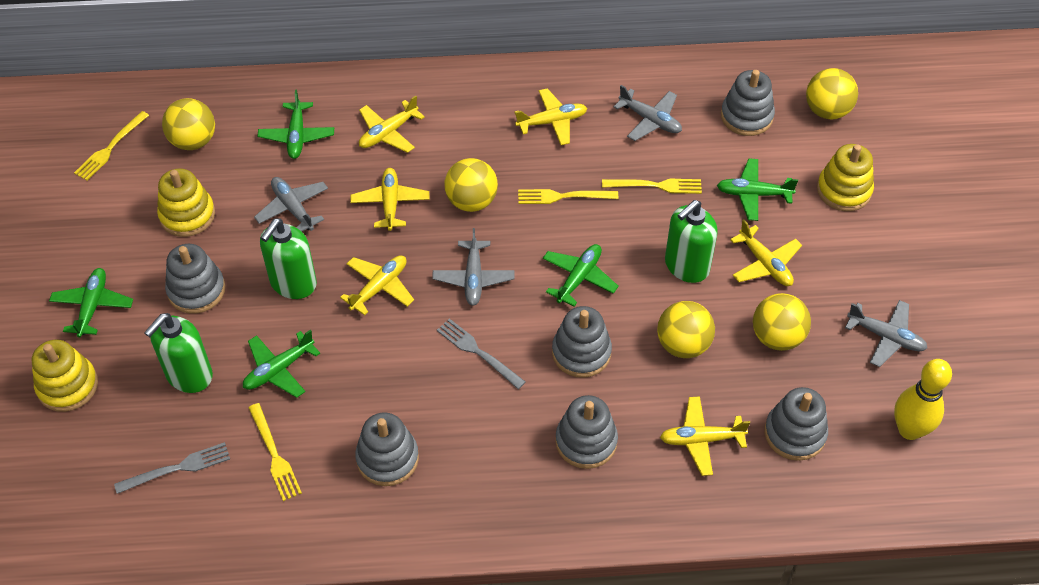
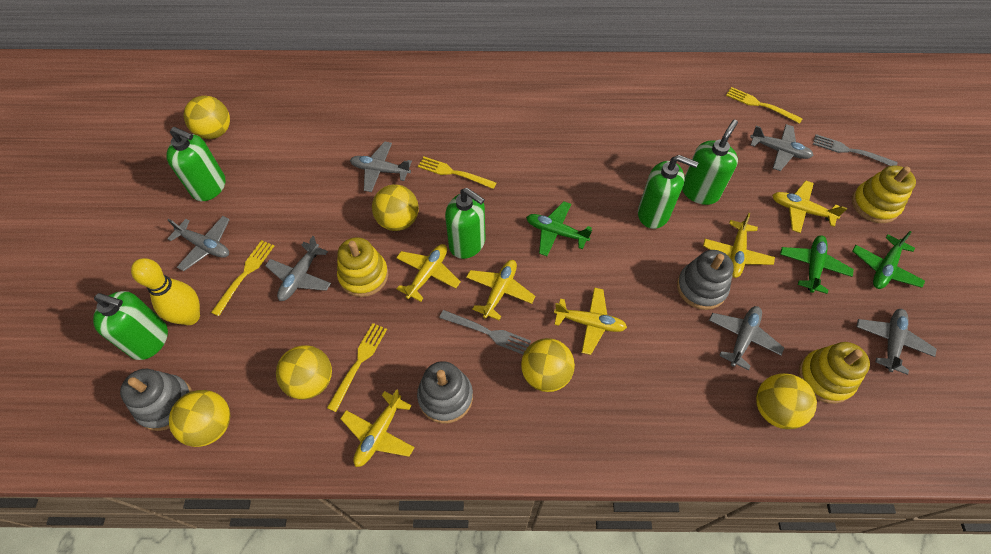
green plane: 5 -> 3
green soap dispenser: 3 -> 5
grey plane: 4 -> 6
grey stacking toy: 6 -> 3
yellow ball: 5 -> 6

